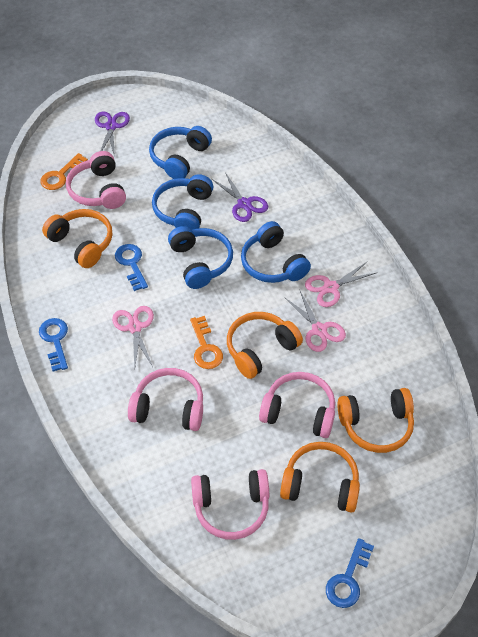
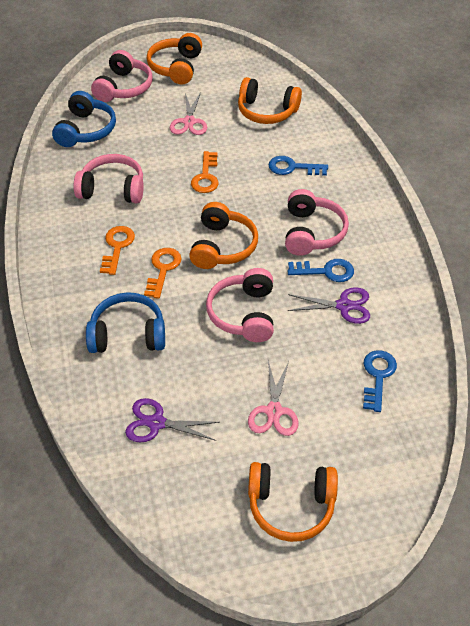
blue headphones: 4 -> 2
orange key: 2 -> 3
pink scissors: 3 -> 2

